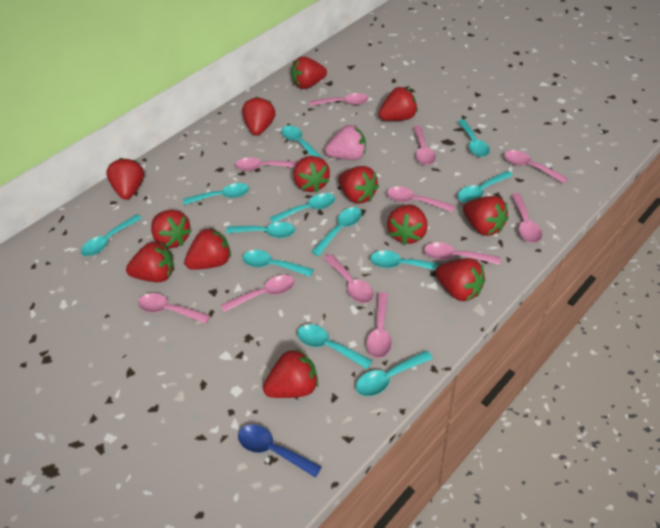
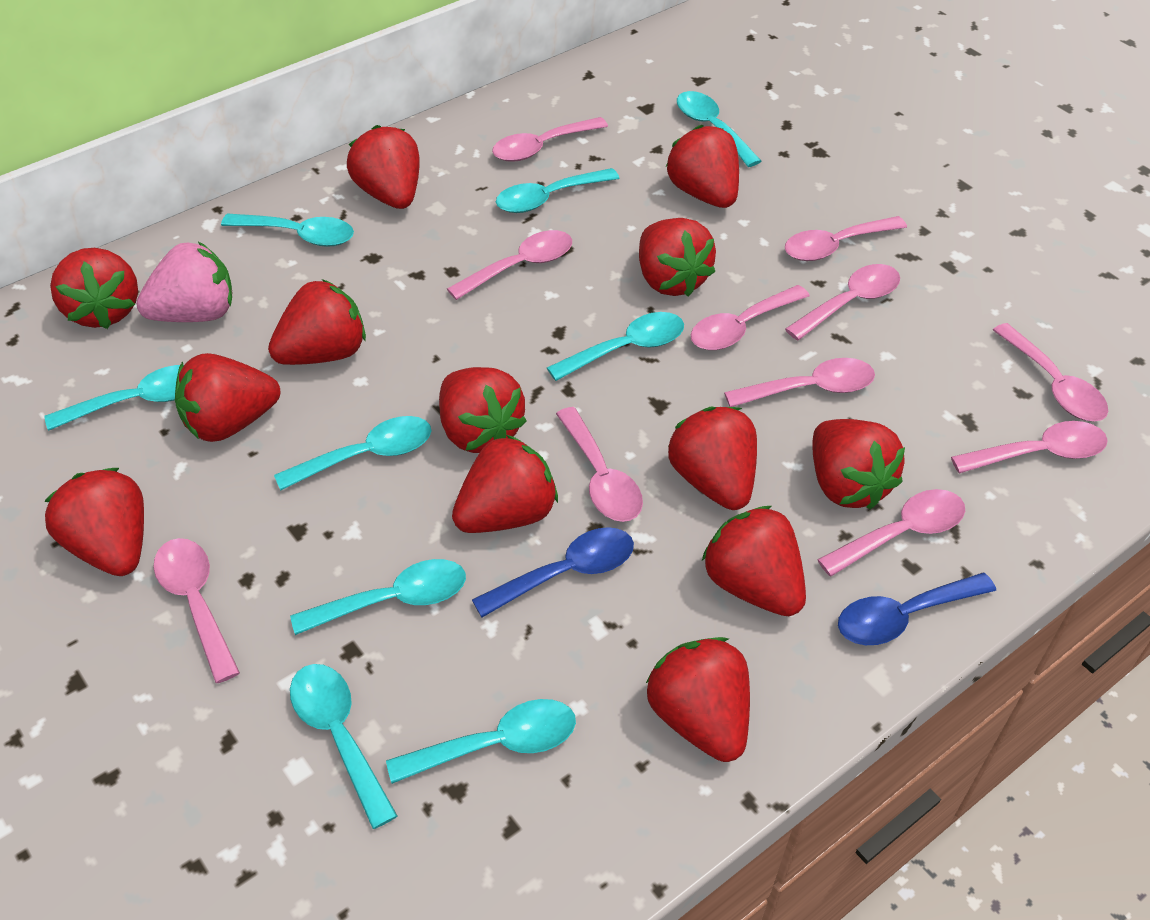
blue spoon: 1 -> 2
turquoise spoon: 12 -> 9

